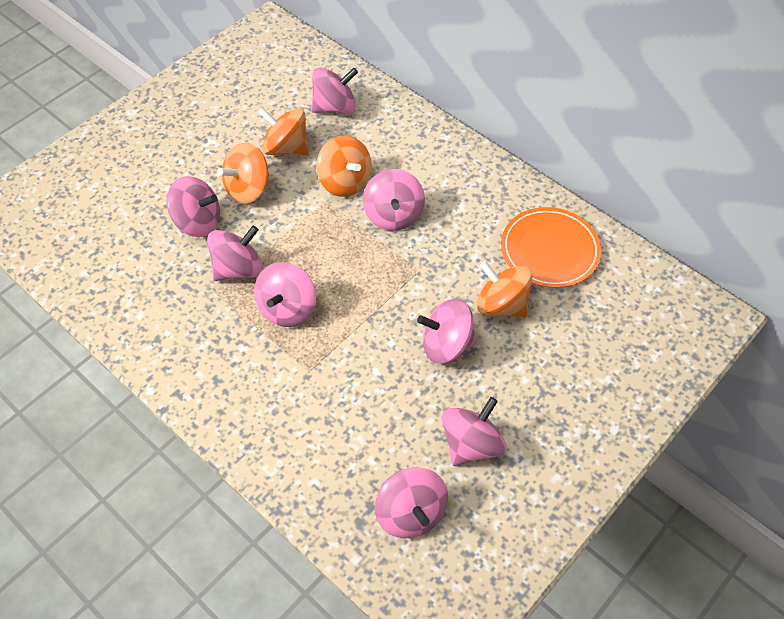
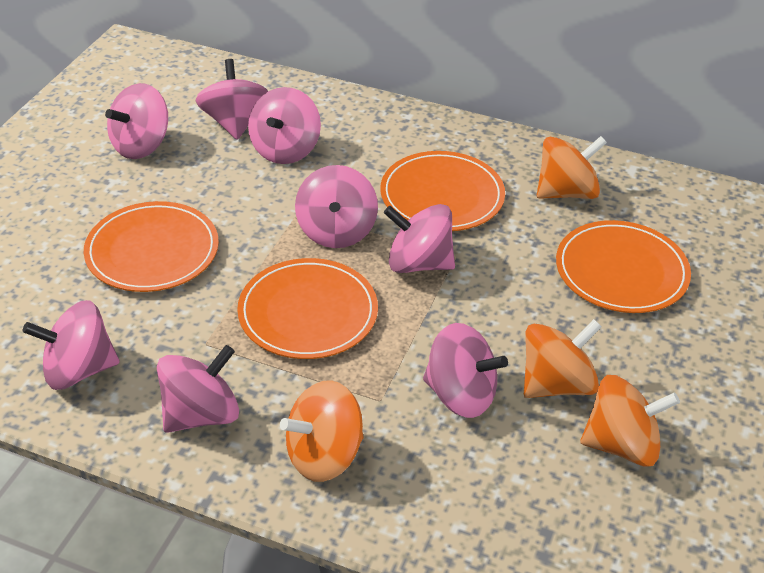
orange plate: 1 -> 4

